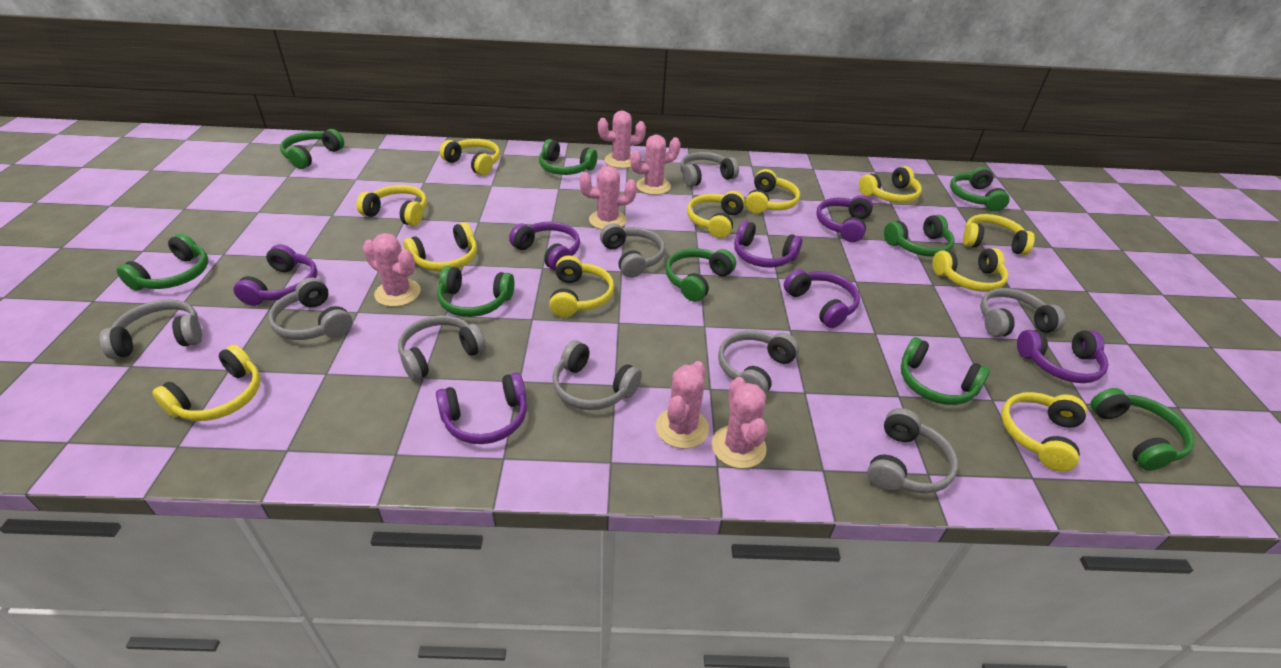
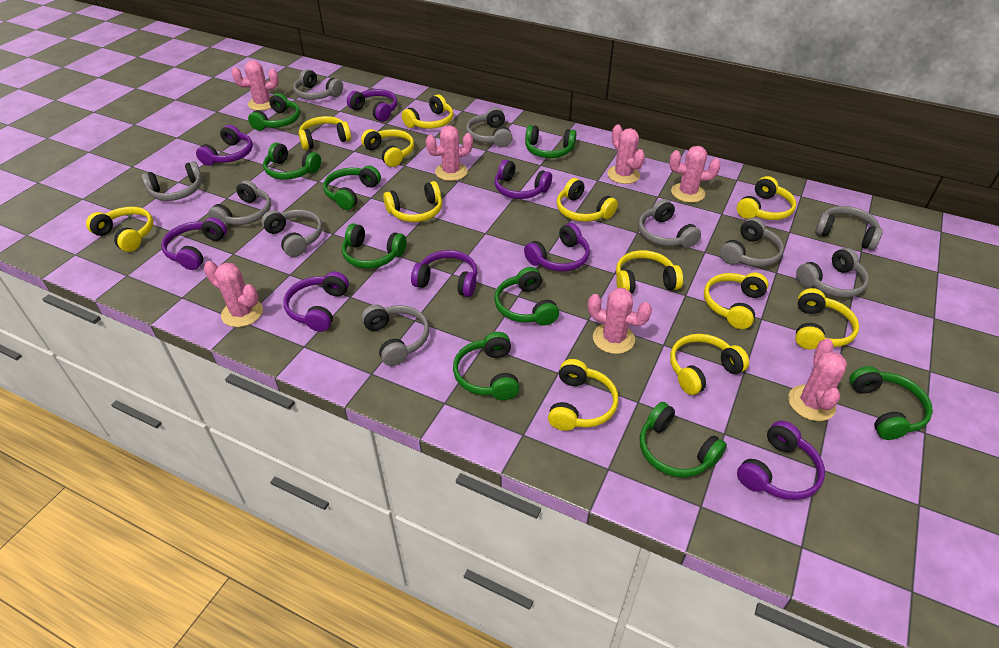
grey headphones: 9 -> 10
pink cactus: 6 -> 7
purple headphones: 7 -> 8
yellow headphones: 11 -> 12

